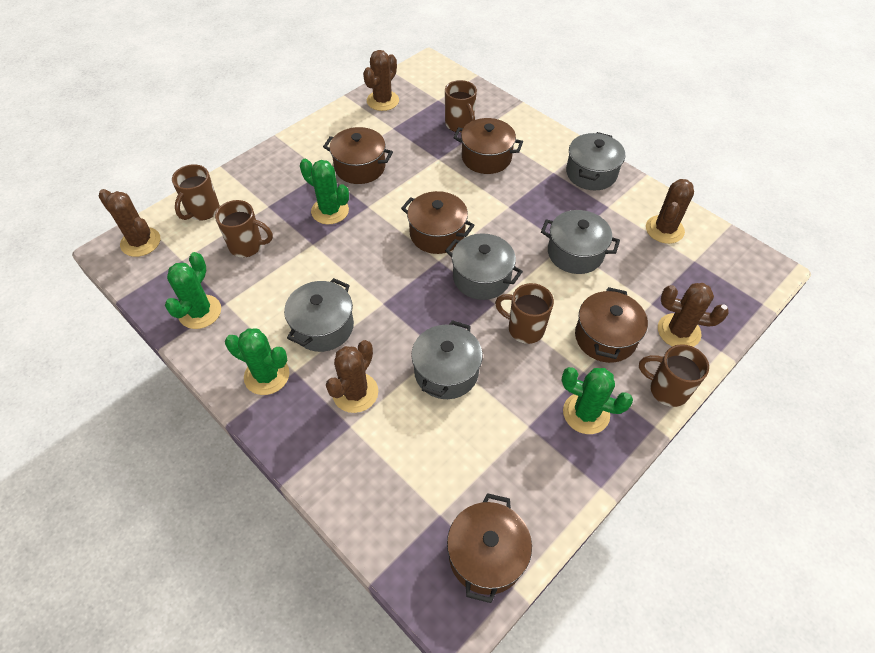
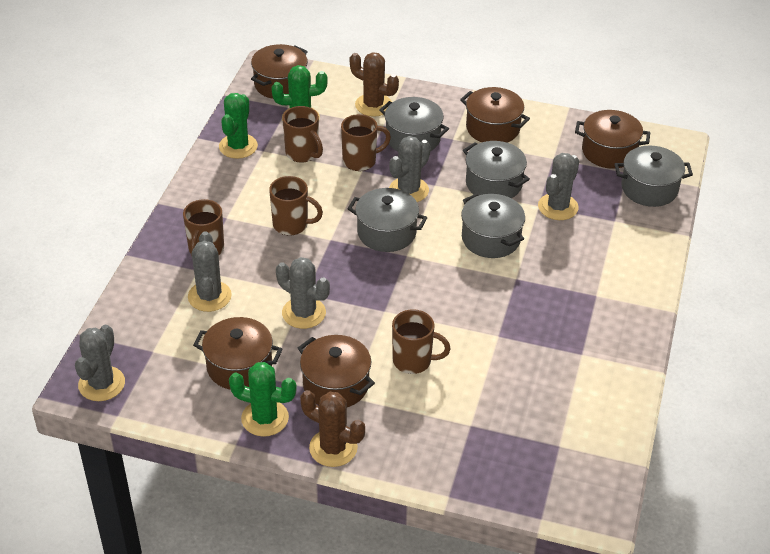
brown cactus: 5 -> 2
green cactus: 4 -> 3
grey cactus: 0 -> 5

